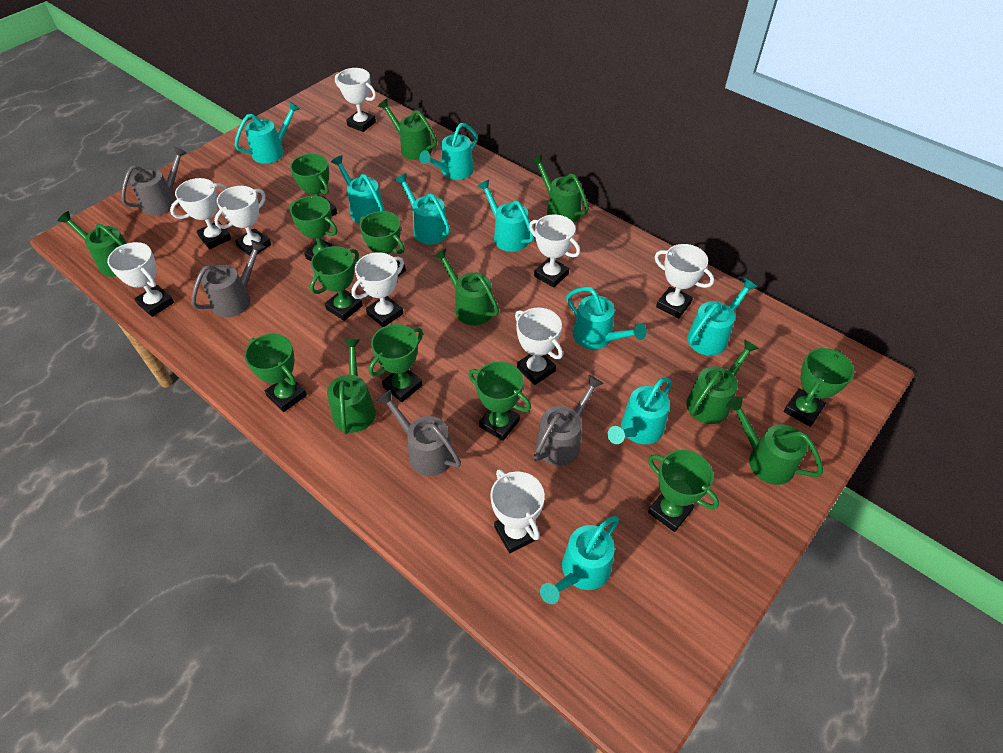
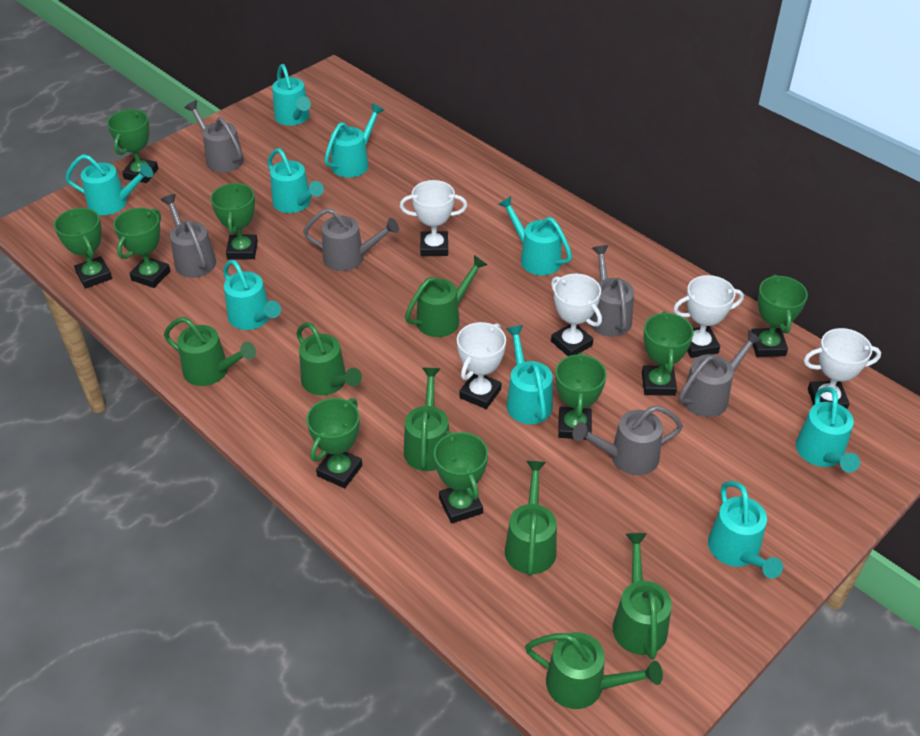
grey watering can: 4 -> 6
white trophy: 9 -> 5

